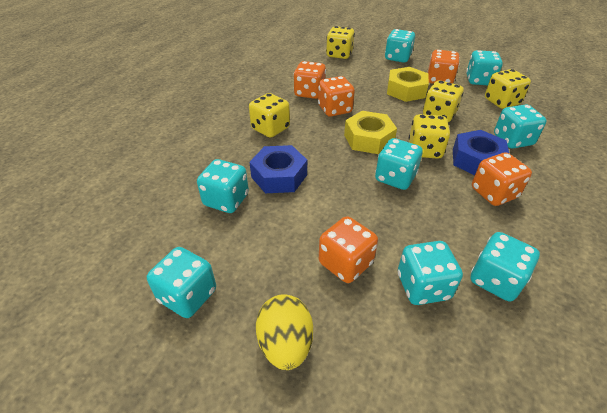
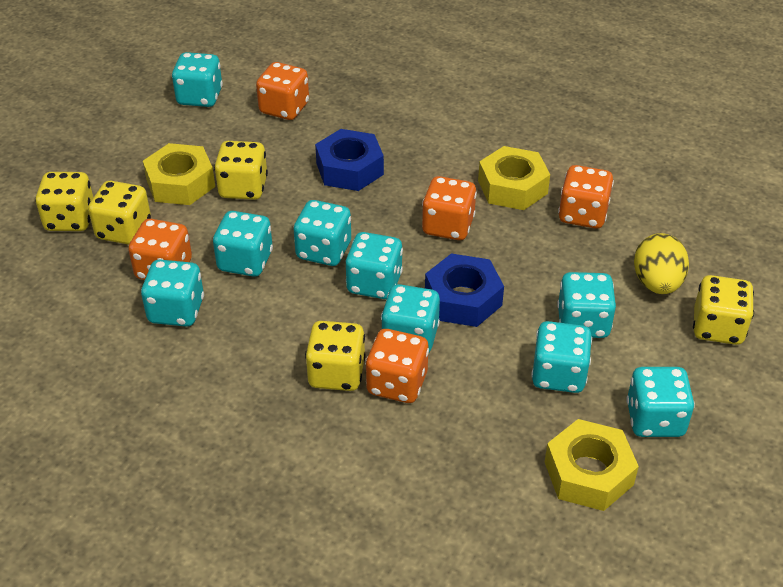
turquoise dice: 8 -> 9
yellow nut: 2 -> 3

